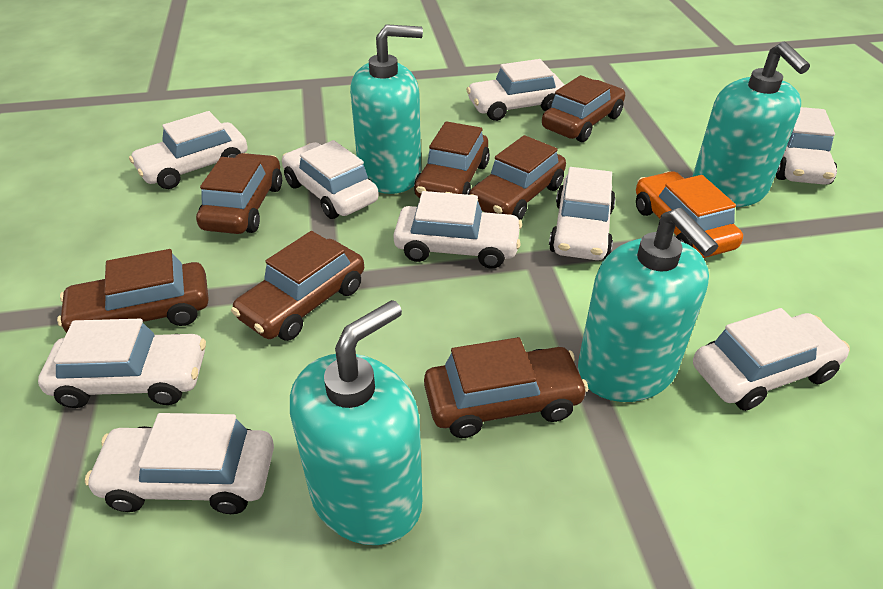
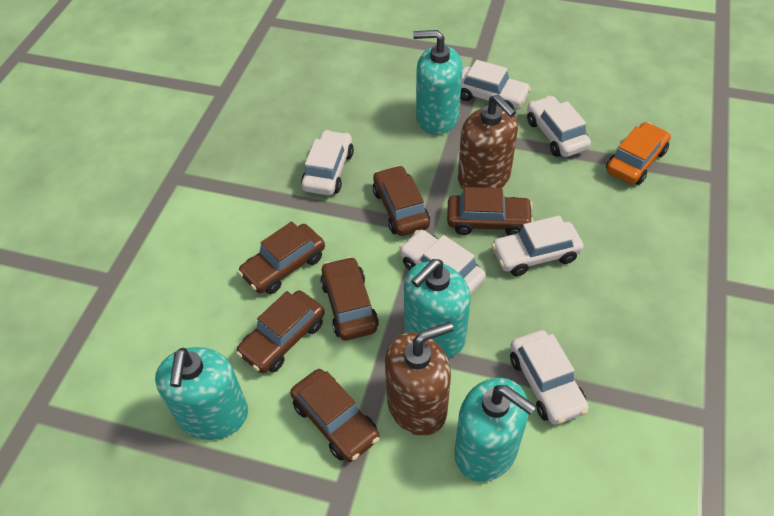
brown car: 7 -> 6
brown soap dispenser: 0 -> 2
white car: 9 -> 6

